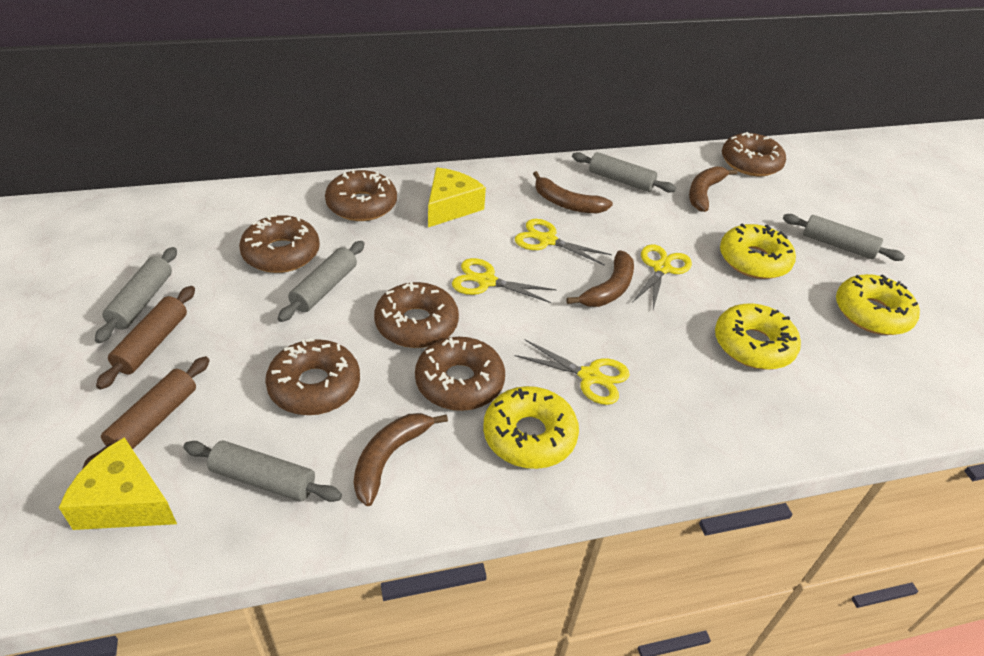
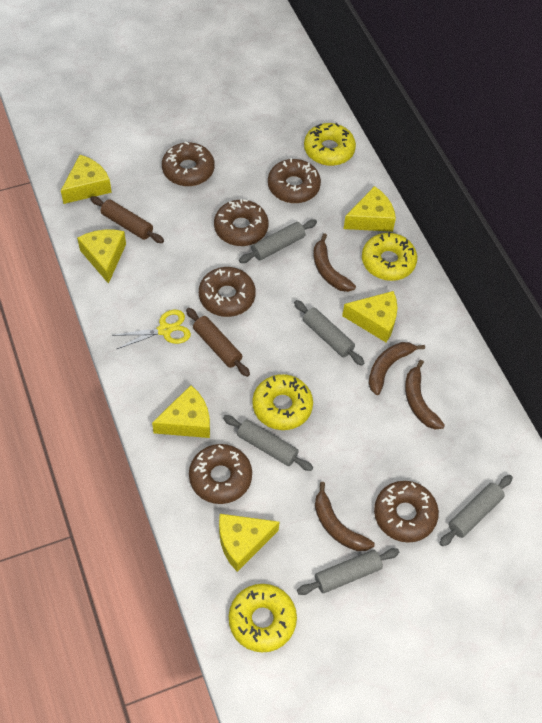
yellow cheese: 2 -> 6
yellow scissors: 4 -> 1

